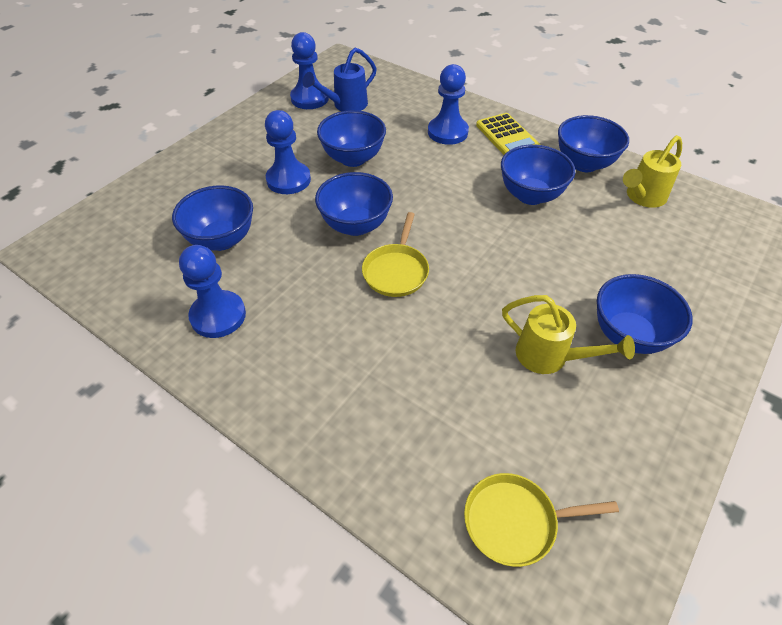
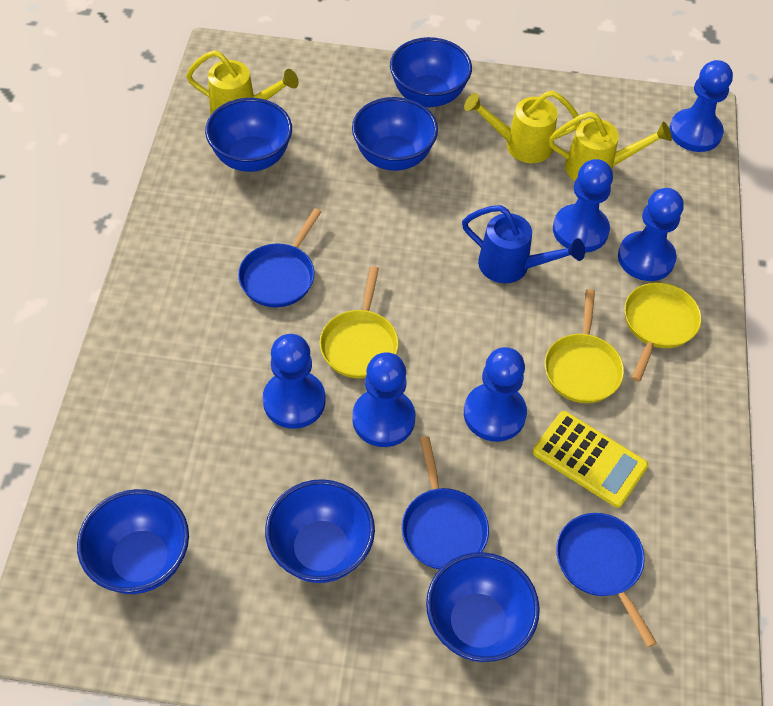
blue pan: 0 -> 3
blue pawn: 4 -> 6
yellow pan: 2 -> 3
yellow watering can: 2 -> 3

